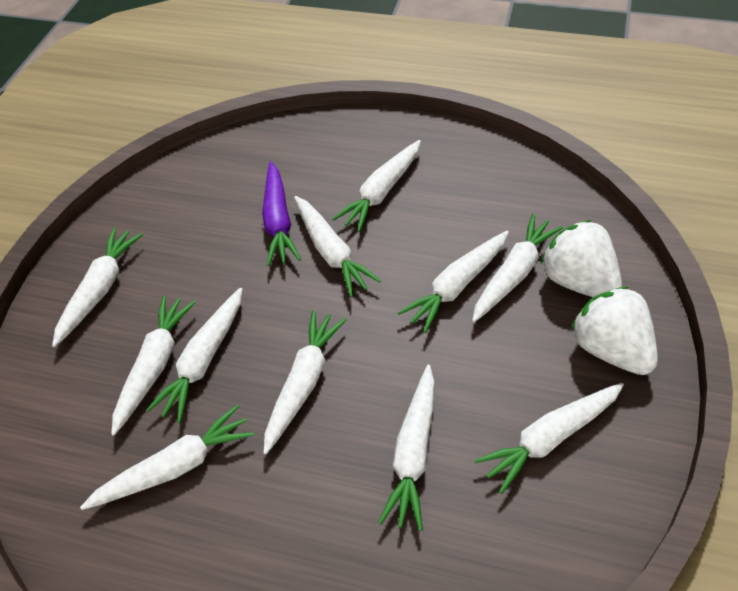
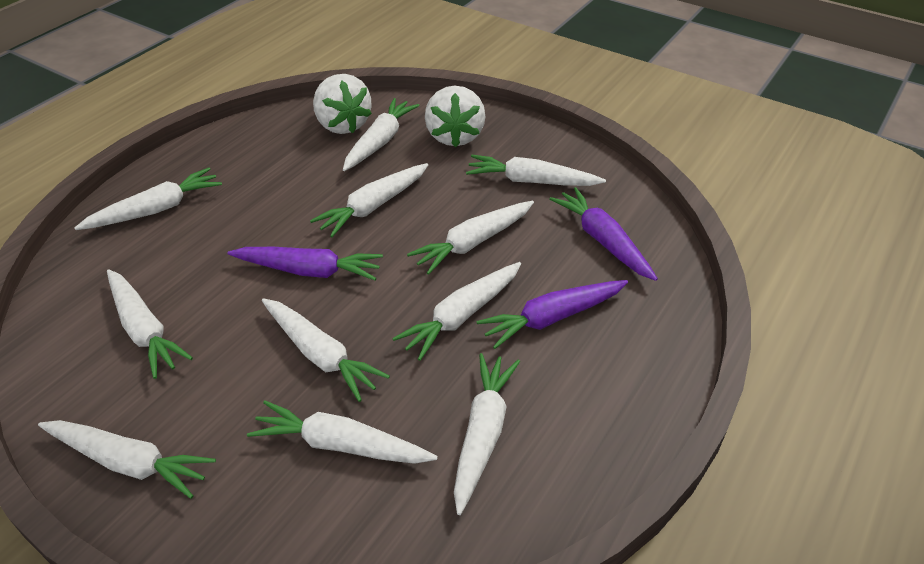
purple carrot: 1 -> 3

